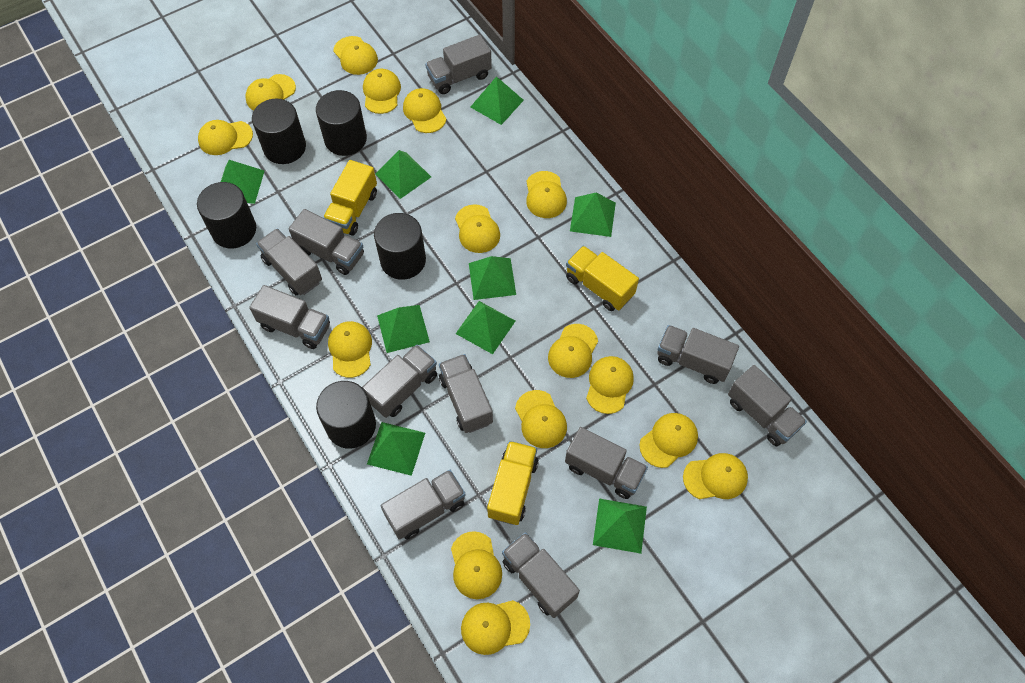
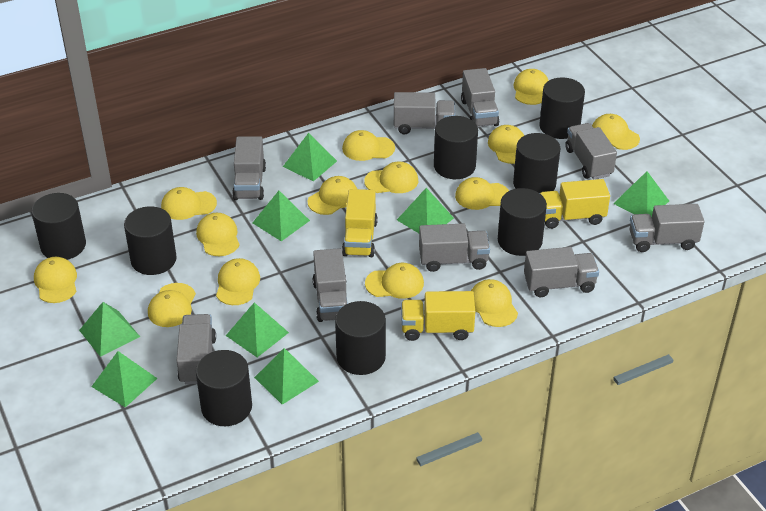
black cylinder: 5 -> 8
green pyramid: 9 -> 8
grey truck: 11 -> 9
yellow cap: 15 -> 14

